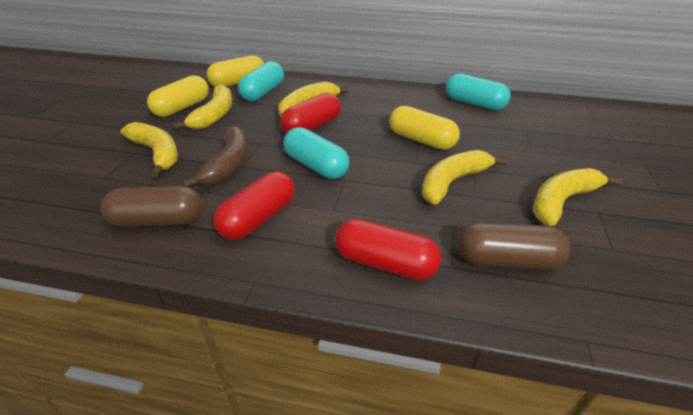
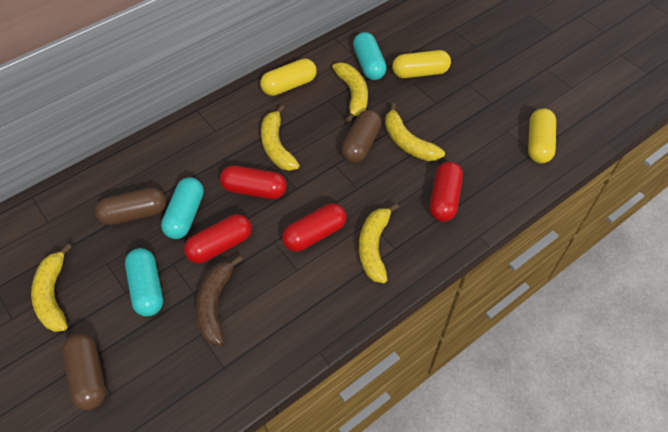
brown capsule: 2 -> 3
red capsule: 3 -> 4

